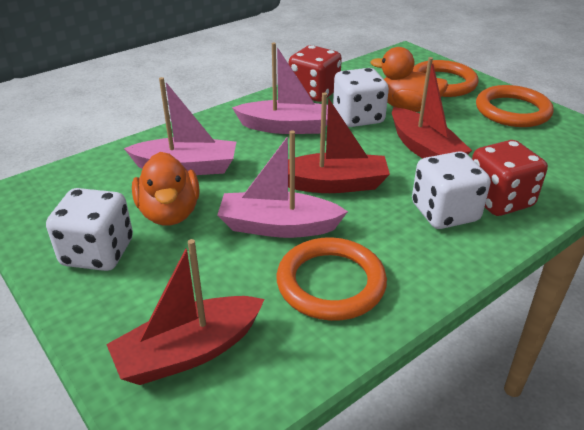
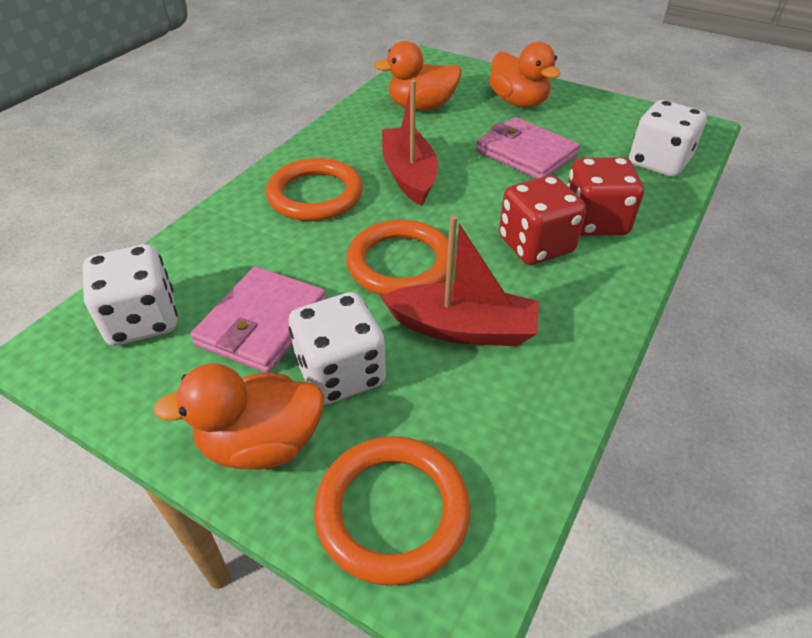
orange duck: 2 -> 3
pink boat: 3 -> 0
pink wallet: 0 -> 2
red boat: 3 -> 2

